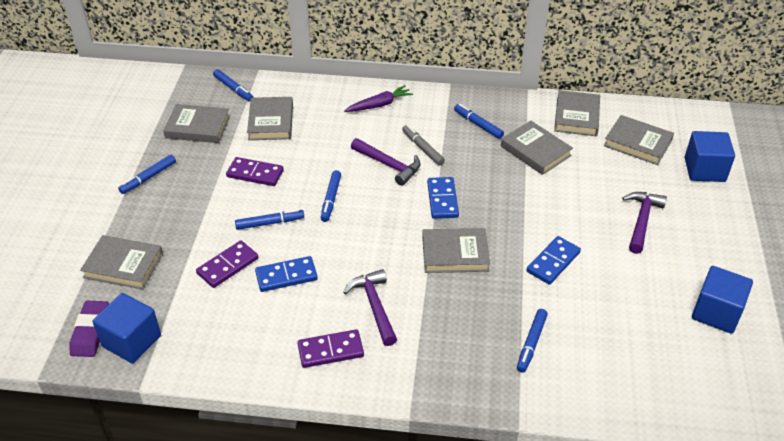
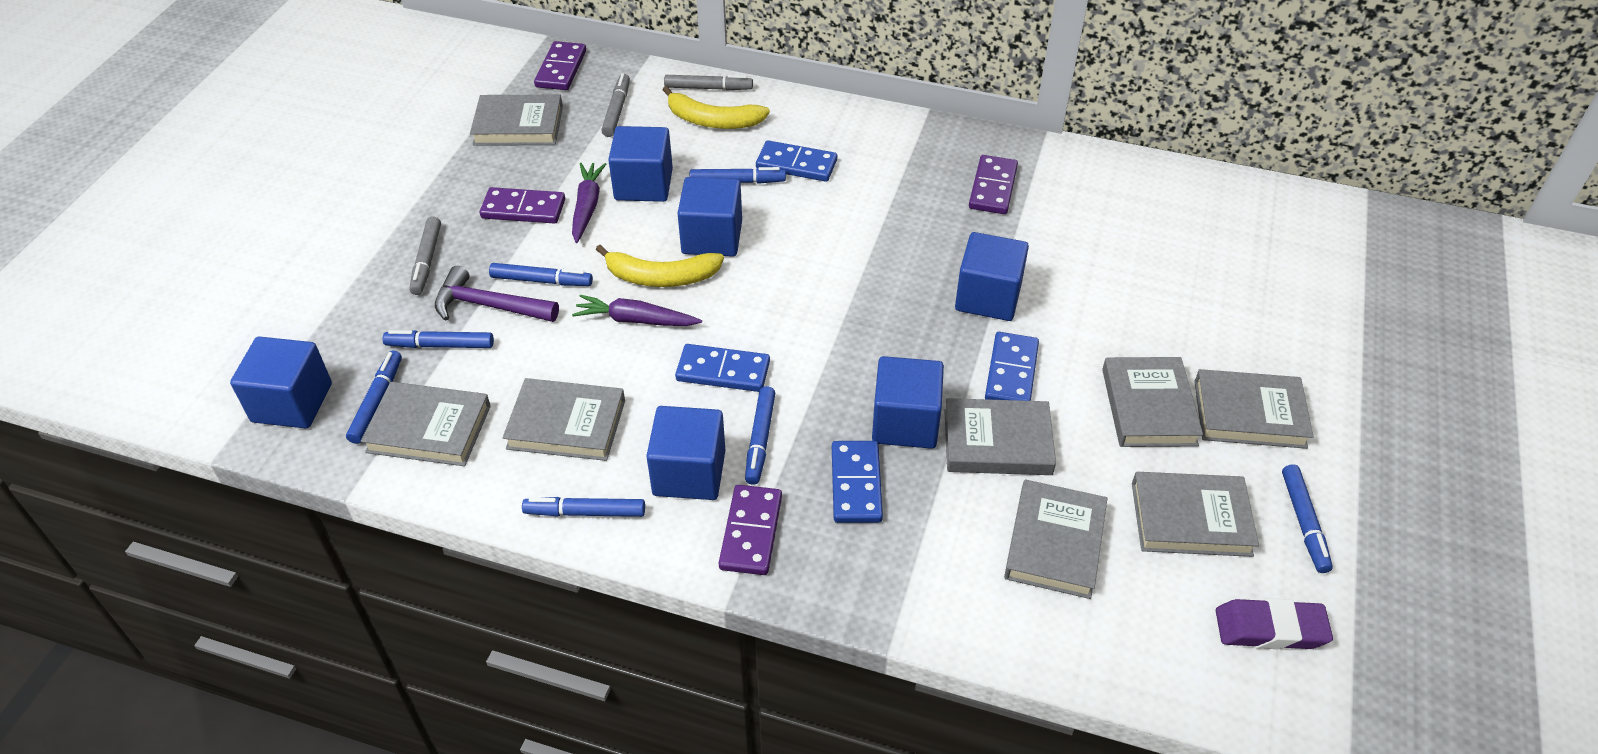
blue cube: 3 -> 6
blue domino: 3 -> 4
blue marker: 6 -> 7
grey book: 7 -> 8
grey marker: 1 -> 3
purple carrot: 1 -> 2
purple domino: 3 -> 4
purple hammer: 3 -> 1
yellow banana: 0 -> 2

